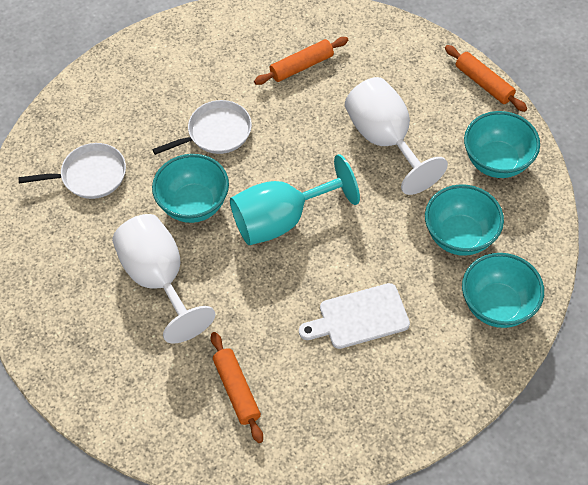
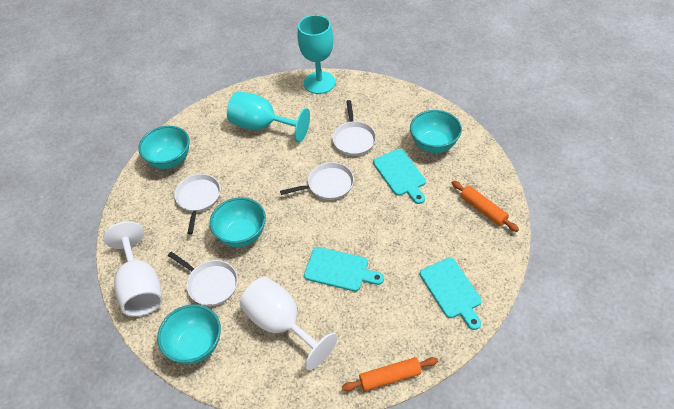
orange rolling pin: 3 -> 2
turquoise cutting board: 0 -> 3
turquoise goblet: 1 -> 2
white cutting board: 1 -> 0
white pan: 2 -> 4

